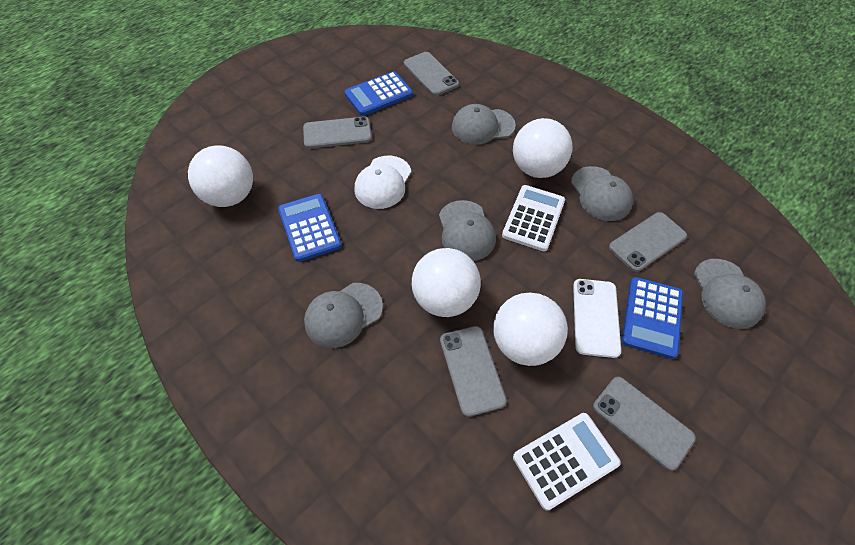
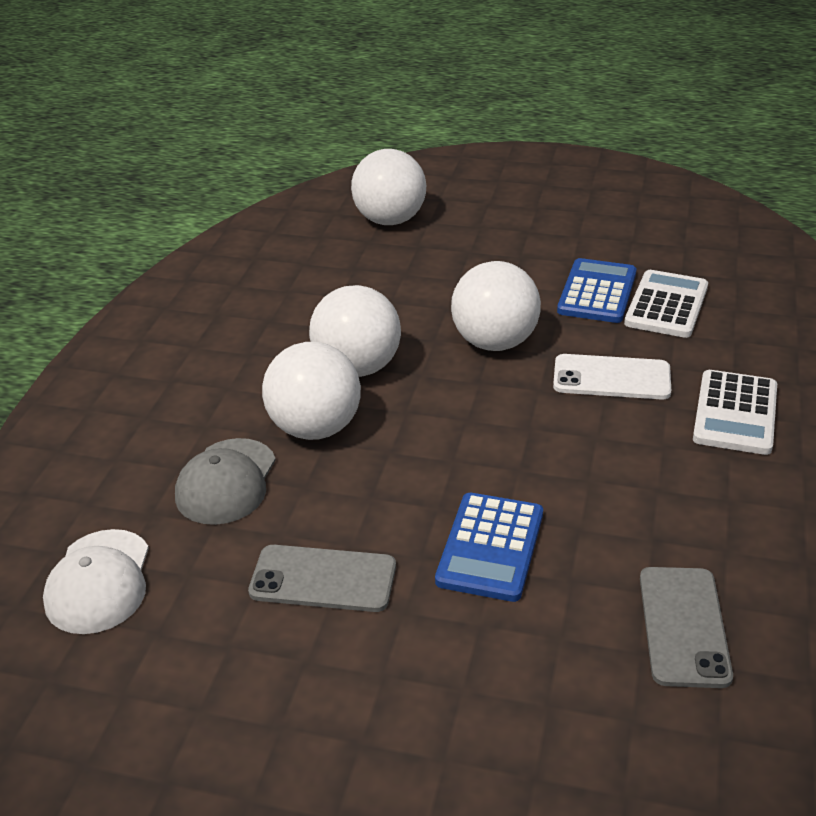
blue calculator: 3 -> 2
grey cap: 5 -> 1
grey phone: 5 -> 2

